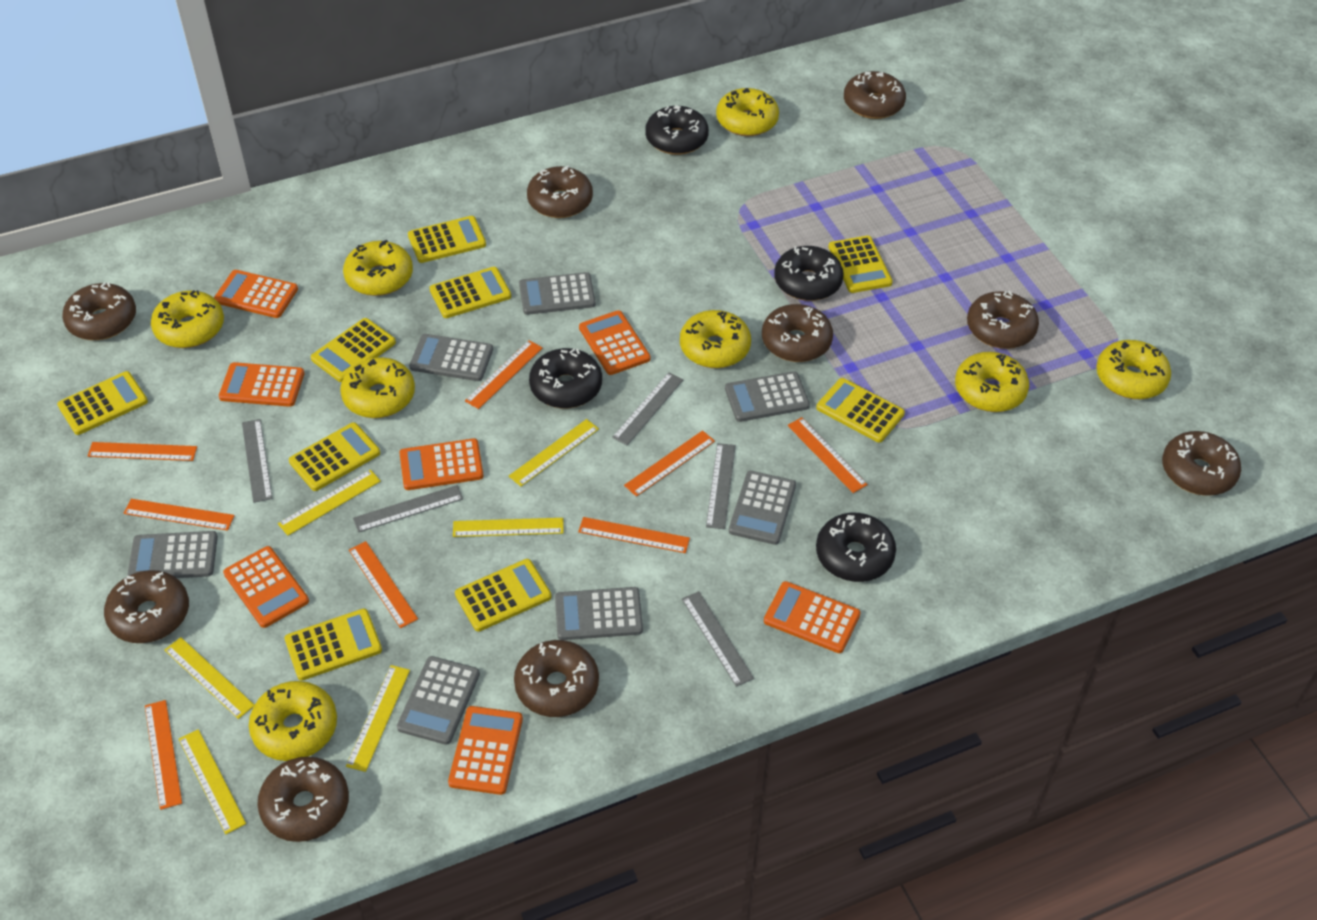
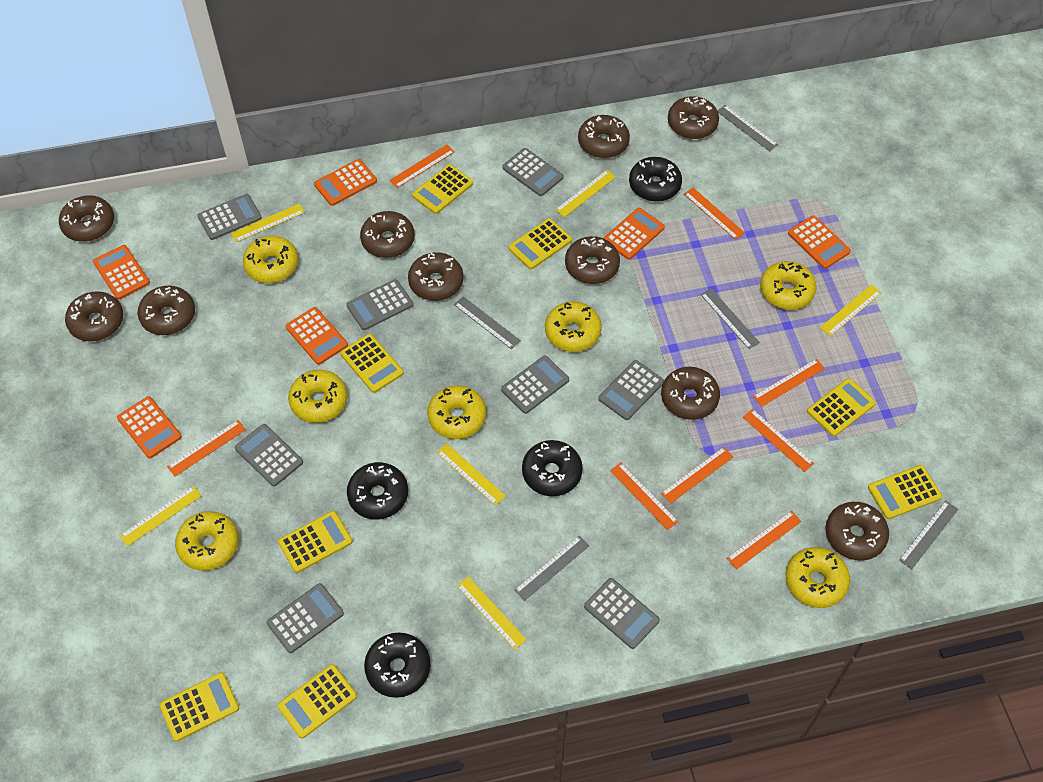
brown donut: 9 -> 10
grey calculator: 7 -> 8
orange calculator: 7 -> 6
yellow calculator: 9 -> 8
yellow donut: 8 -> 7

